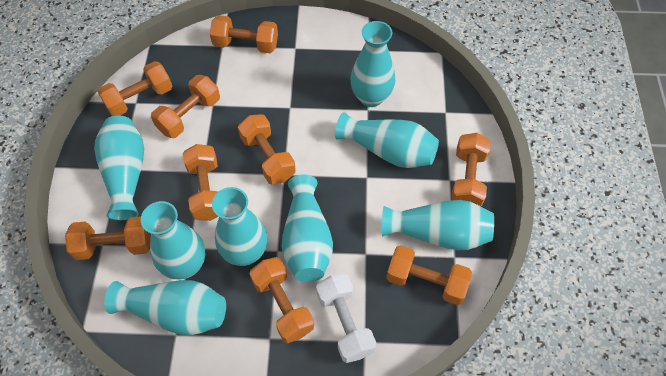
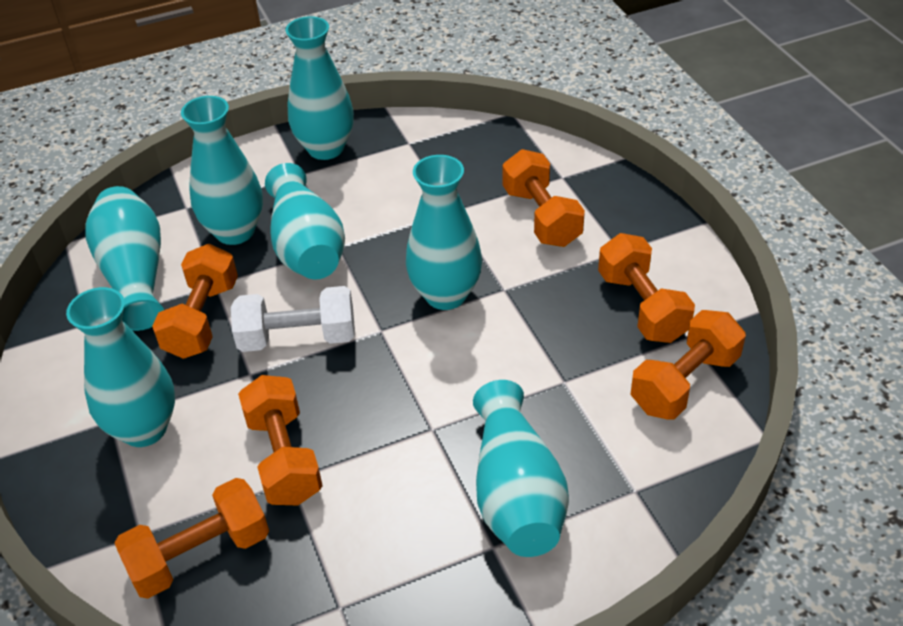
orange dumbbell: 9 -> 6
turquoise vase: 8 -> 7

